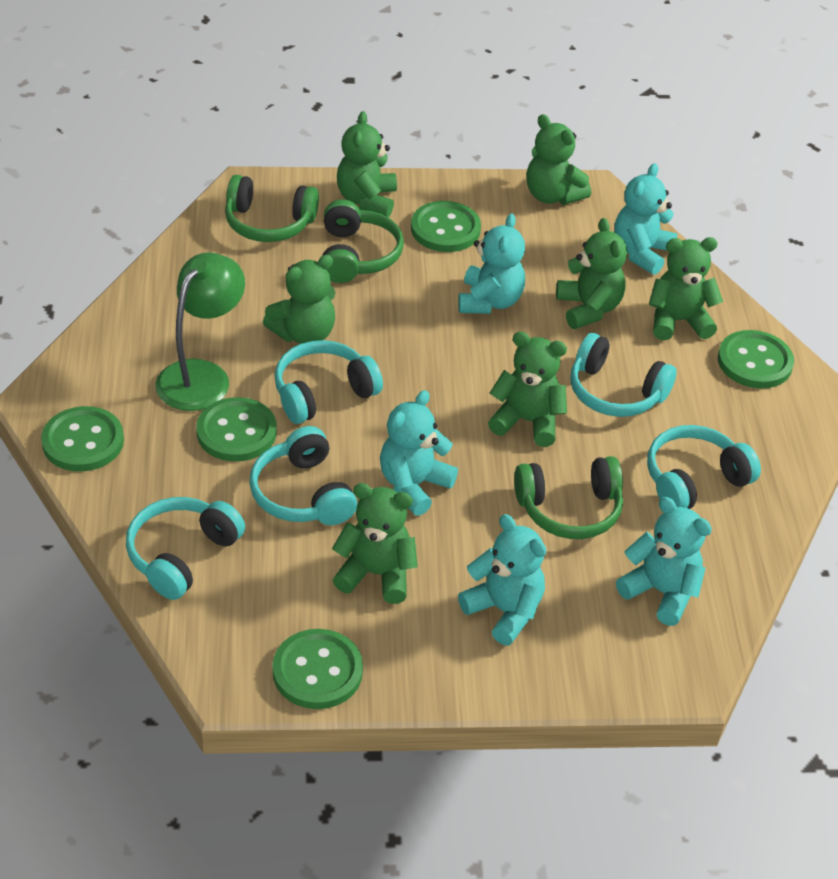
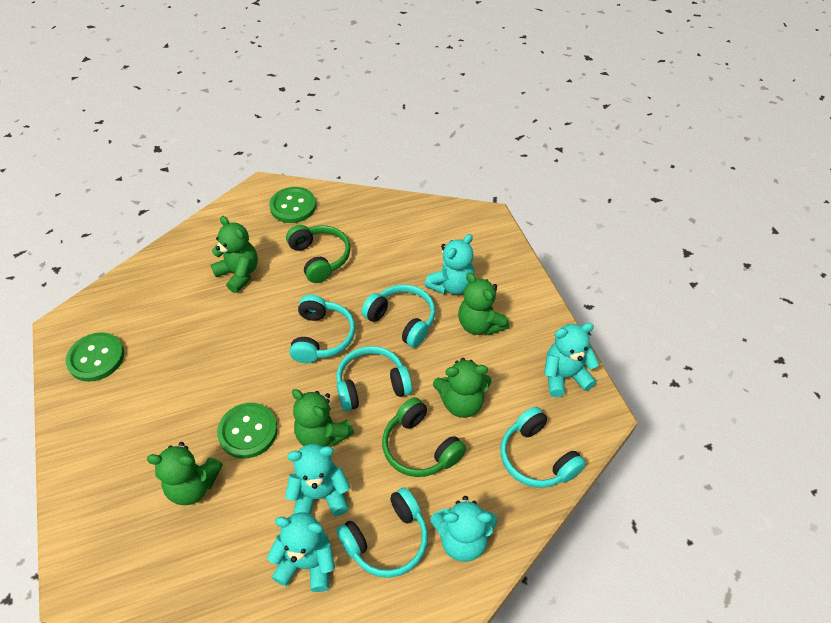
green button: 5 -> 3
green headphones: 3 -> 2
green lamp: 1 -> 0
green teddy bear: 7 -> 5

